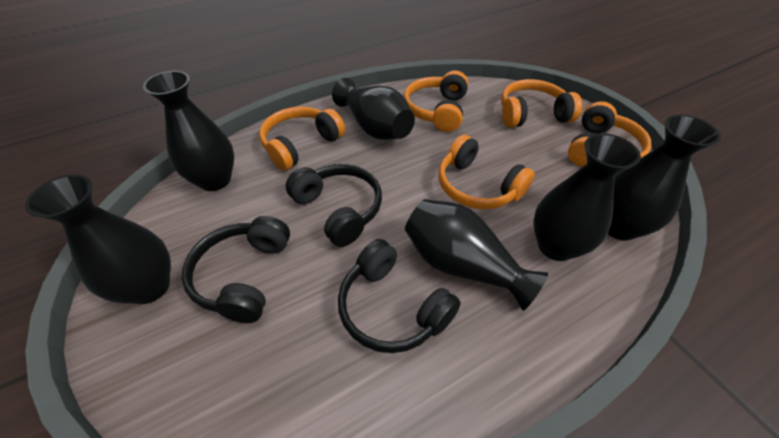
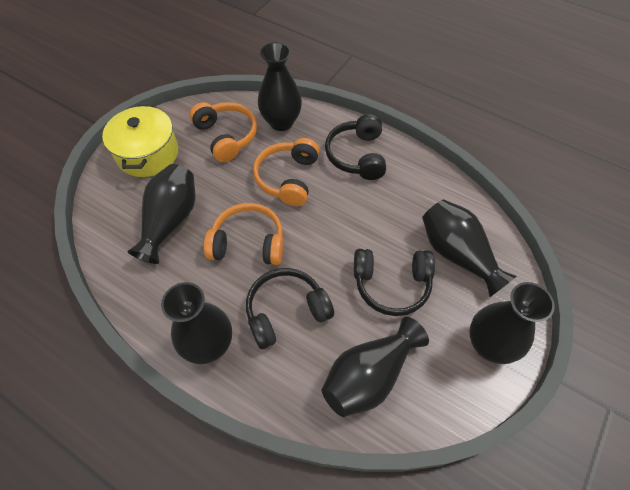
orange headphones: 5 -> 3
yellow pot: 0 -> 1

